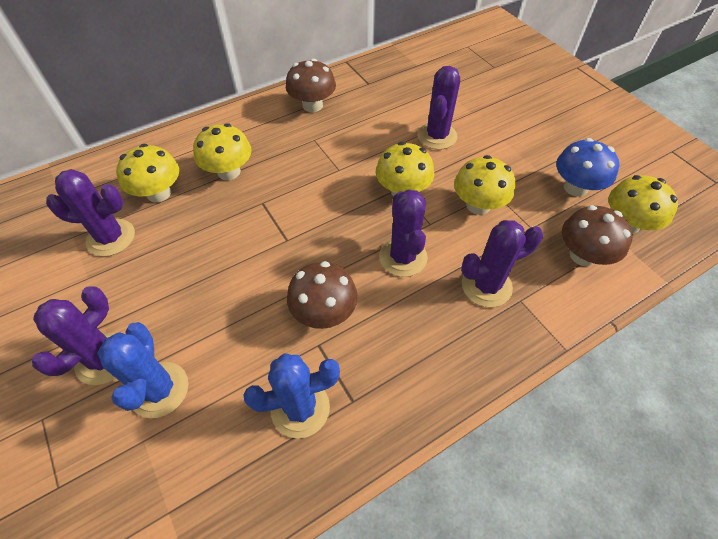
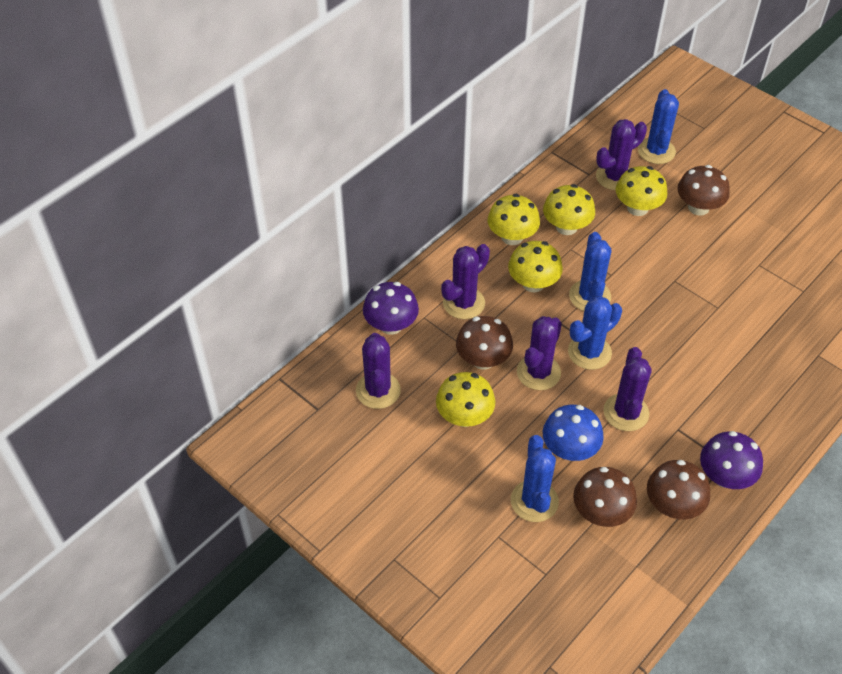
blue cactus: 2 -> 4
brown mushroom: 3 -> 4
purple mushroom: 0 -> 2

